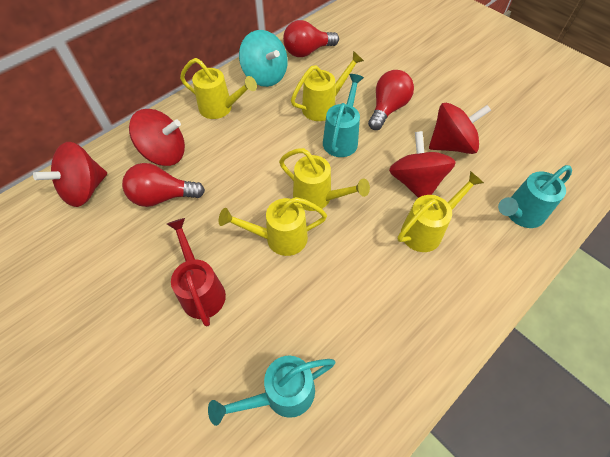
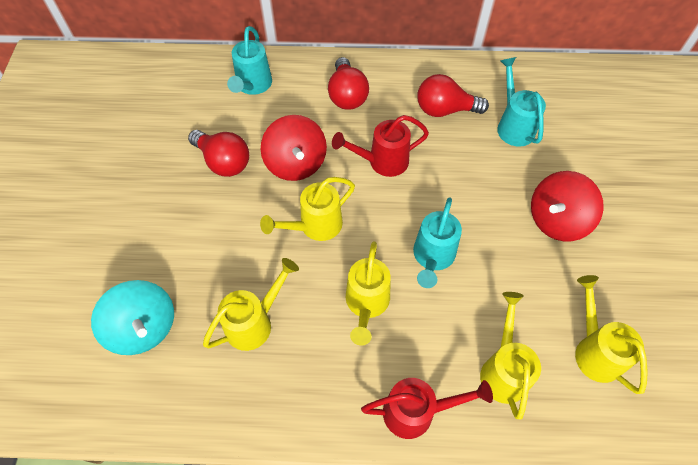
red spinning top: 4 -> 2
red watering can: 1 -> 2

